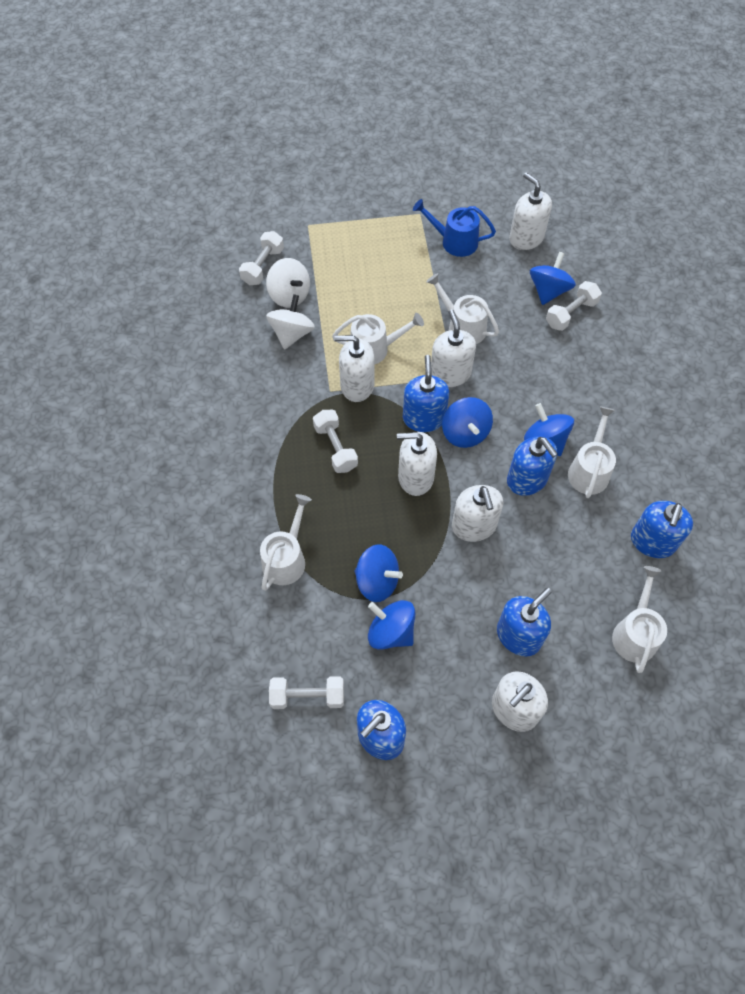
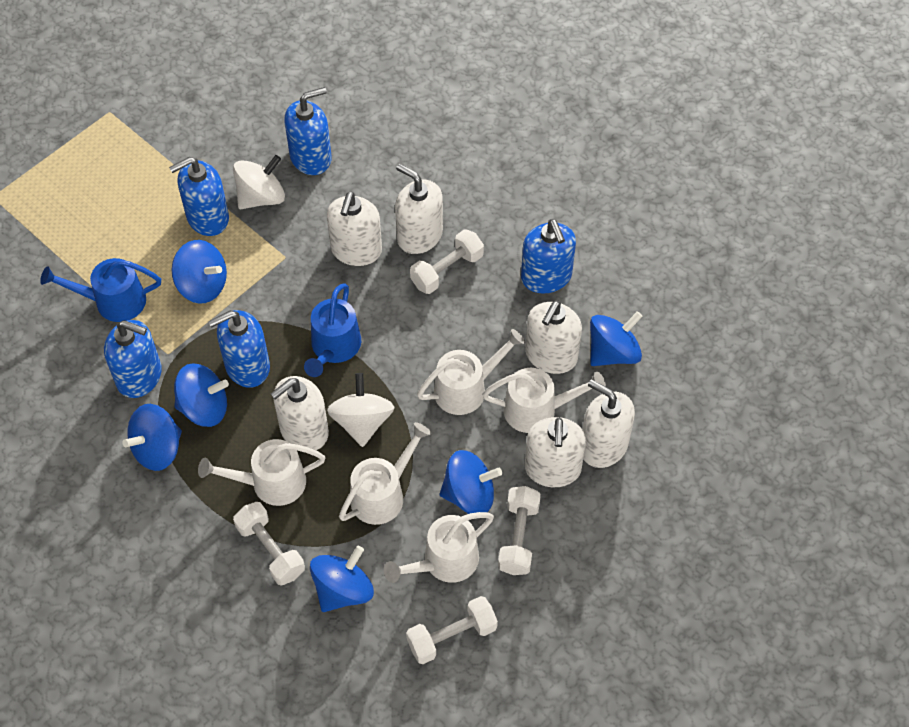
blue spinning top: 5 -> 6
blue watering can: 1 -> 2

